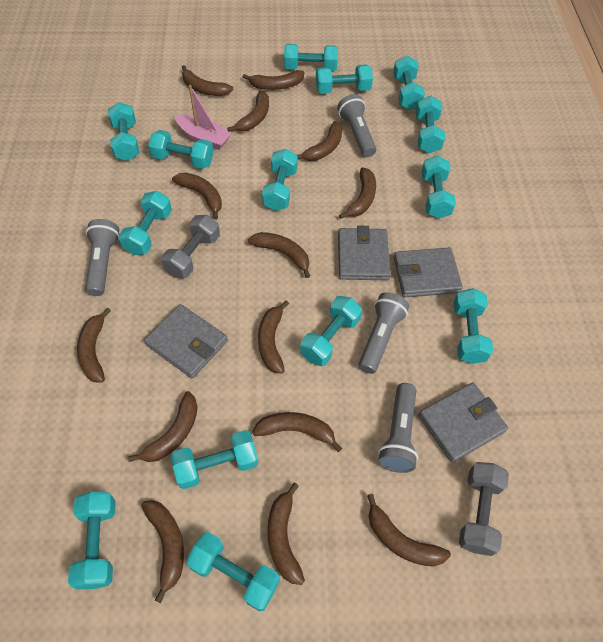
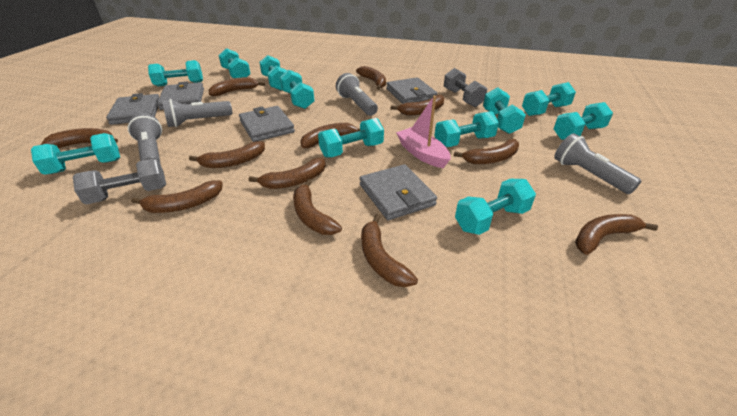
brown banana: 14 -> 12
grey wallet: 4 -> 5
turquoise dumbbell: 14 -> 11

